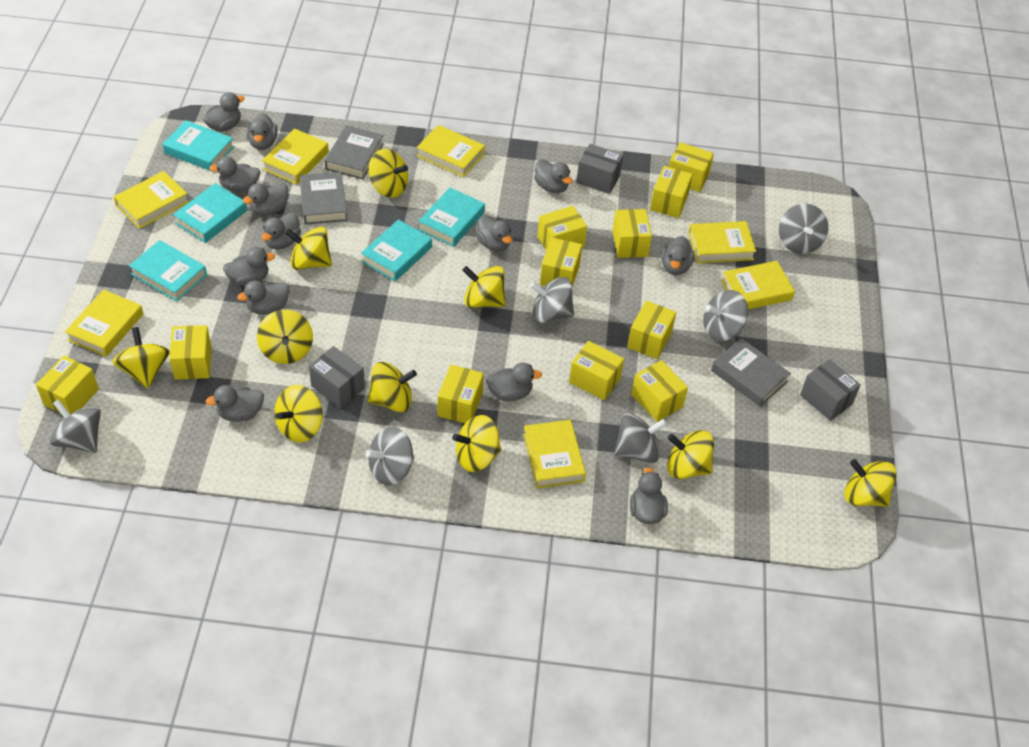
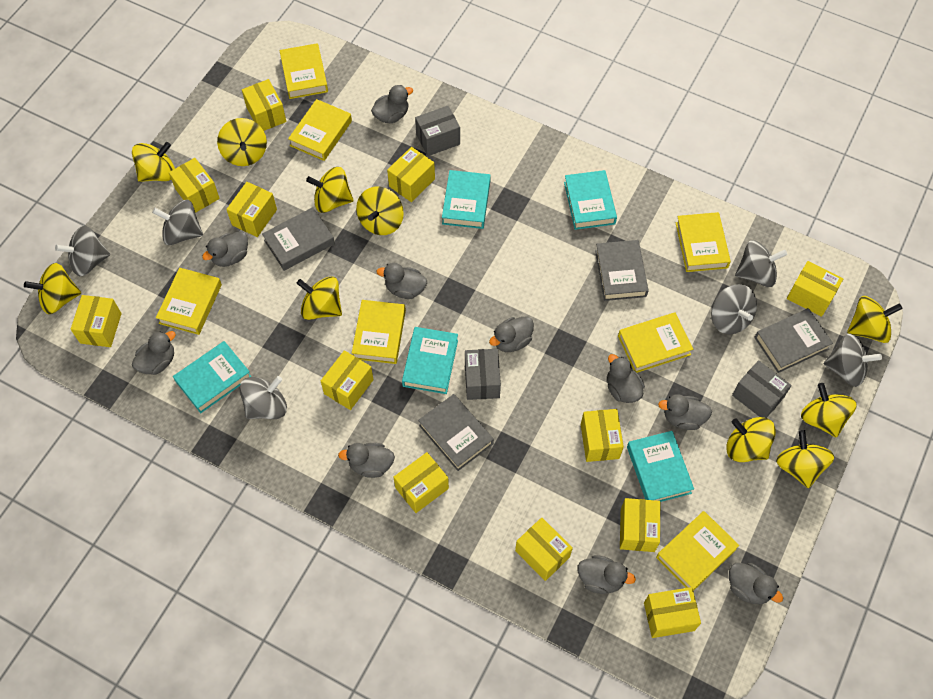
grey book: 3 -> 4
grey duck: 13 -> 10
yellow box: 11 -> 12

